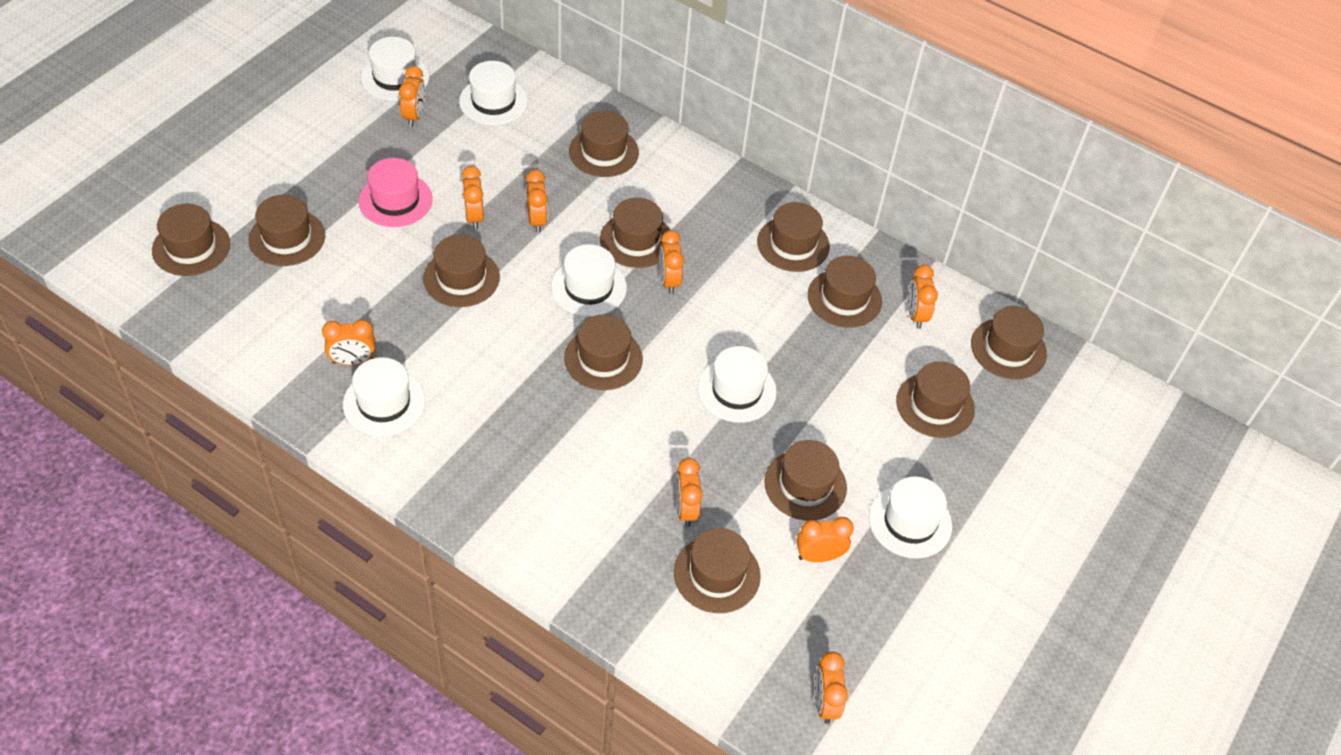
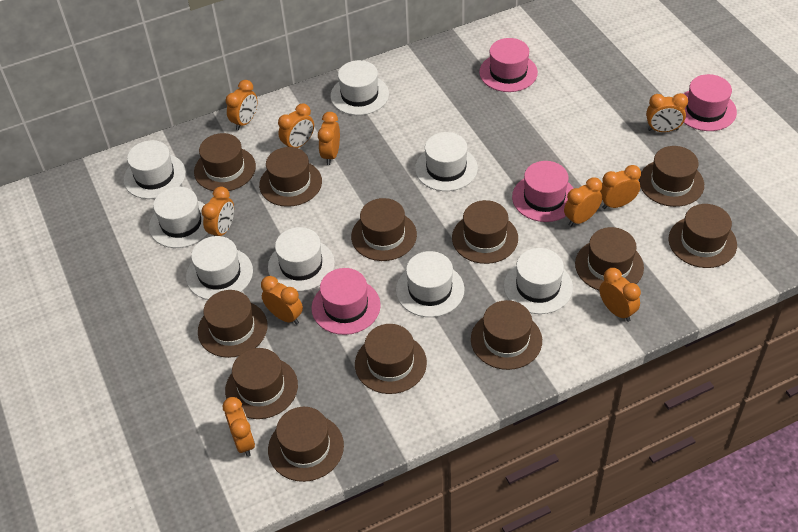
orange clock: 9 -> 10
pink hat: 1 -> 4
white hat: 6 -> 8

